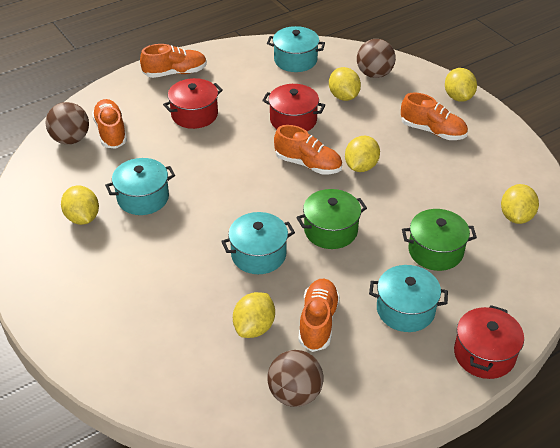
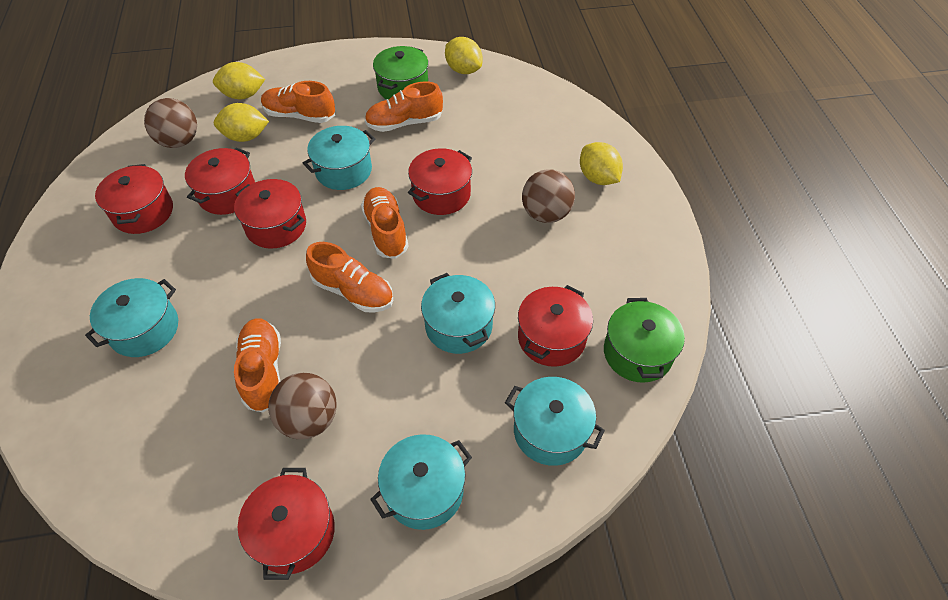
red pot: 3 -> 6
turquoise pot: 4 -> 5
yellow lemon: 6 -> 4

